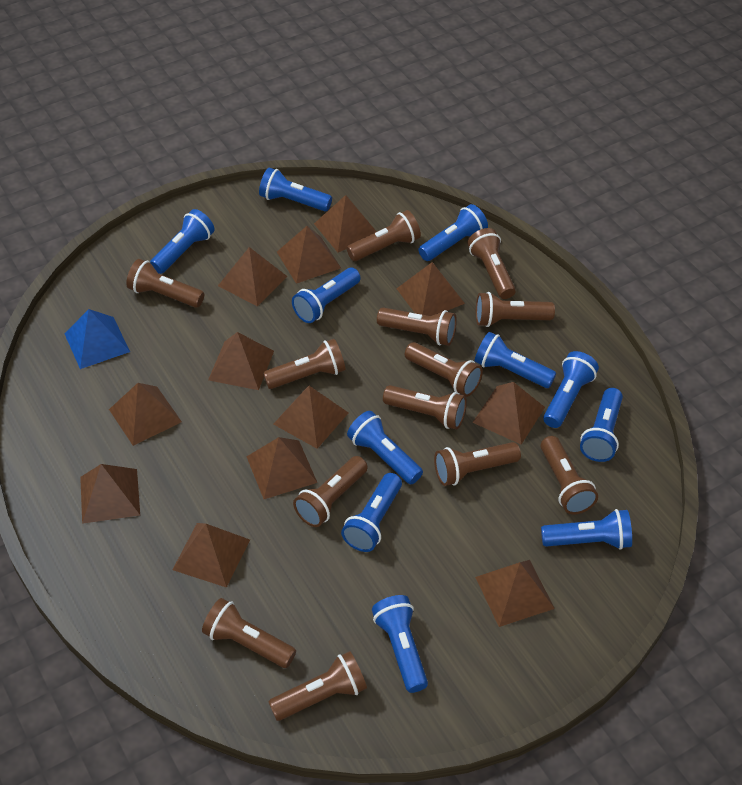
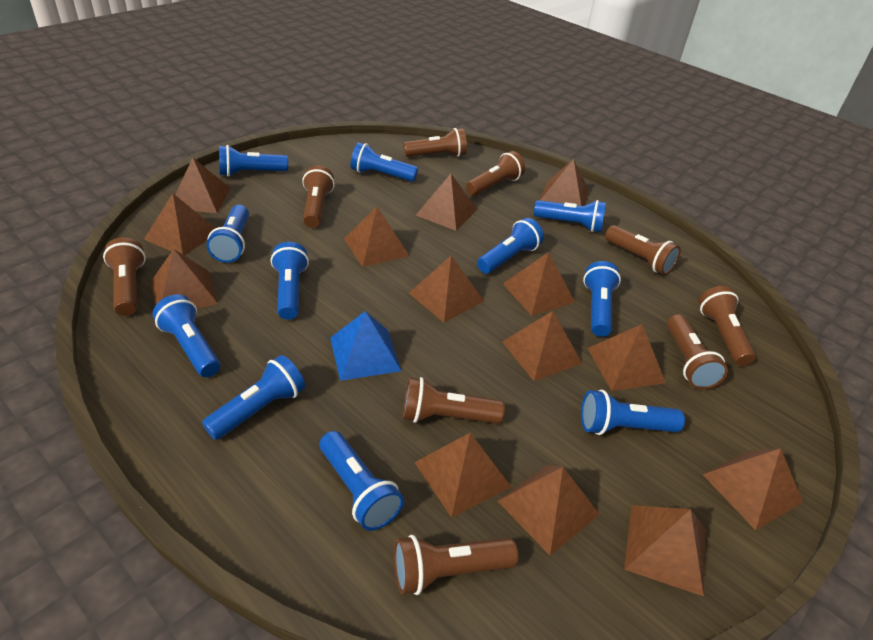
brown flashlight: 13 -> 9
brown pyramid: 12 -> 14

